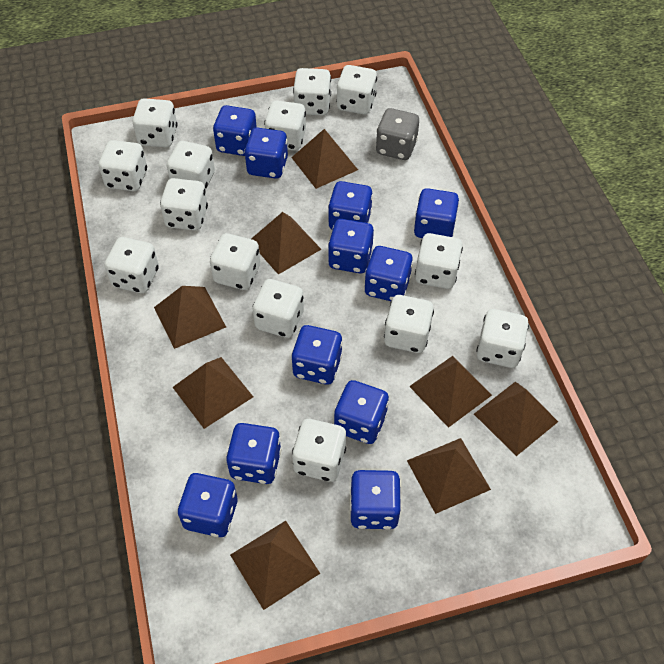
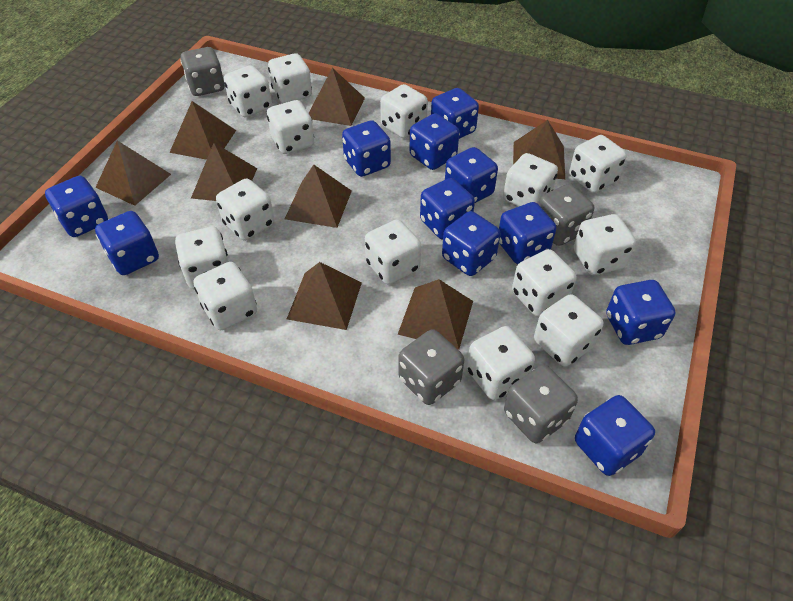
grey dice: 1 -> 4

